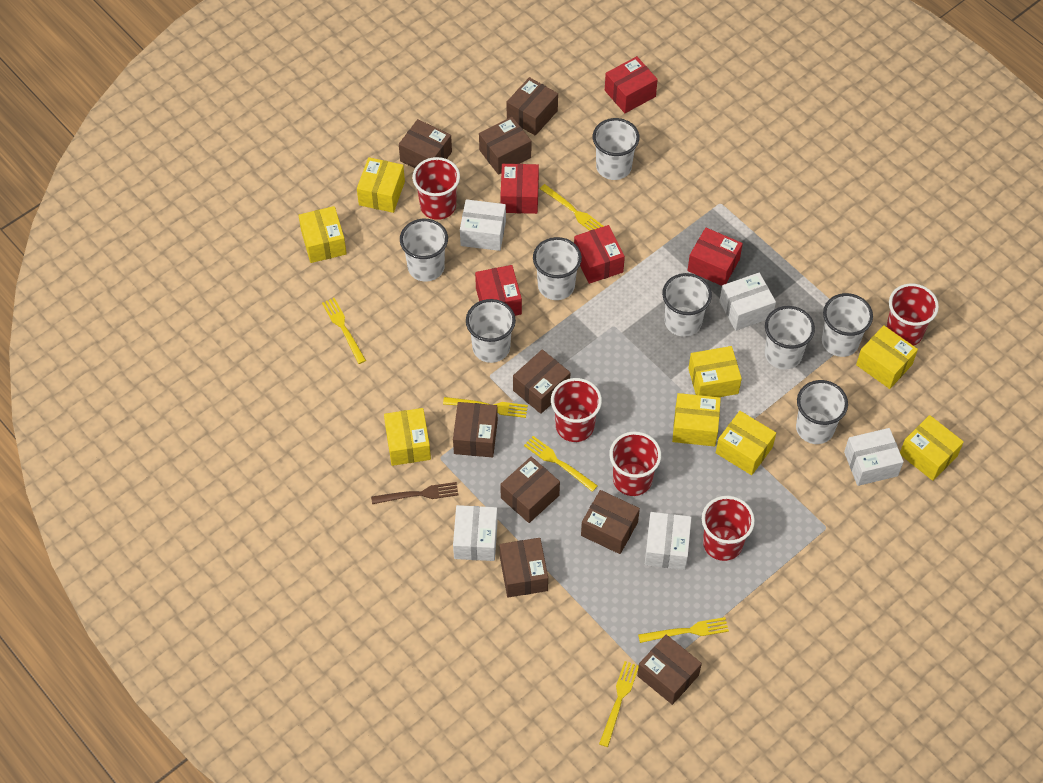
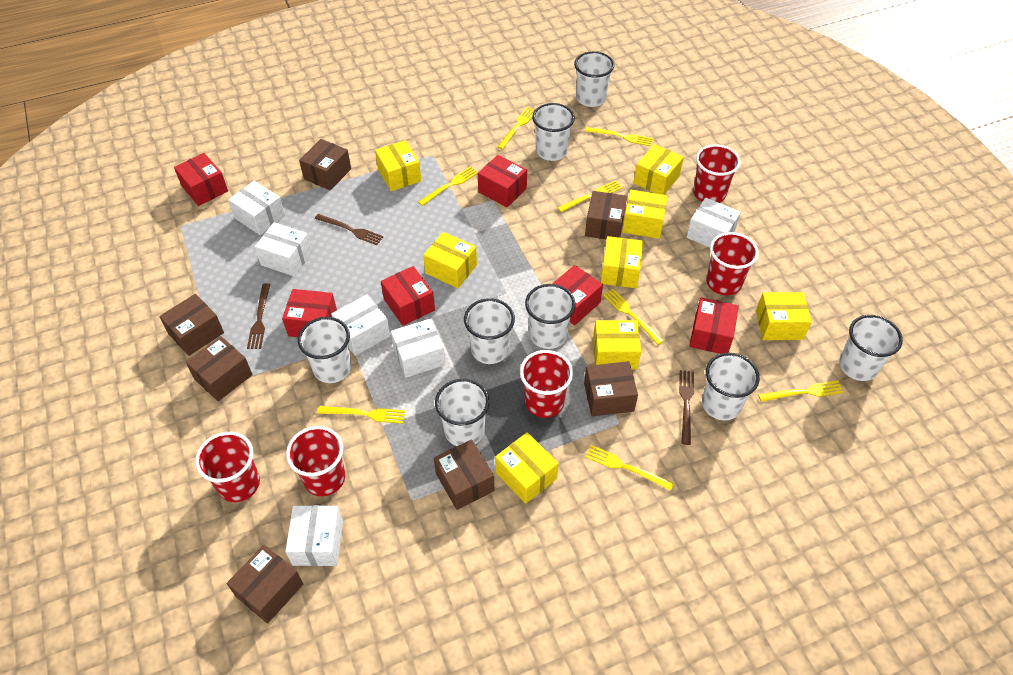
brown box: 9 -> 7
brown fork: 1 -> 3
red box: 5 -> 6
white box: 5 -> 6
yellow fork: 6 -> 8

